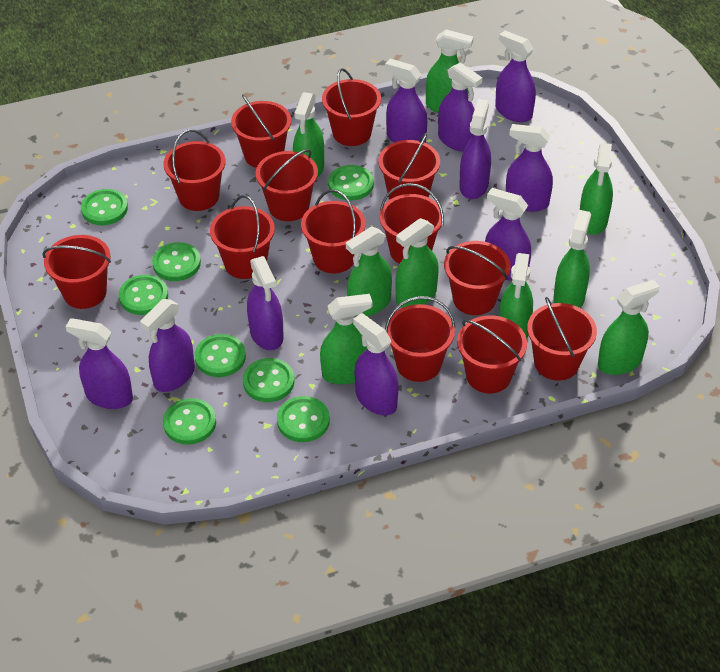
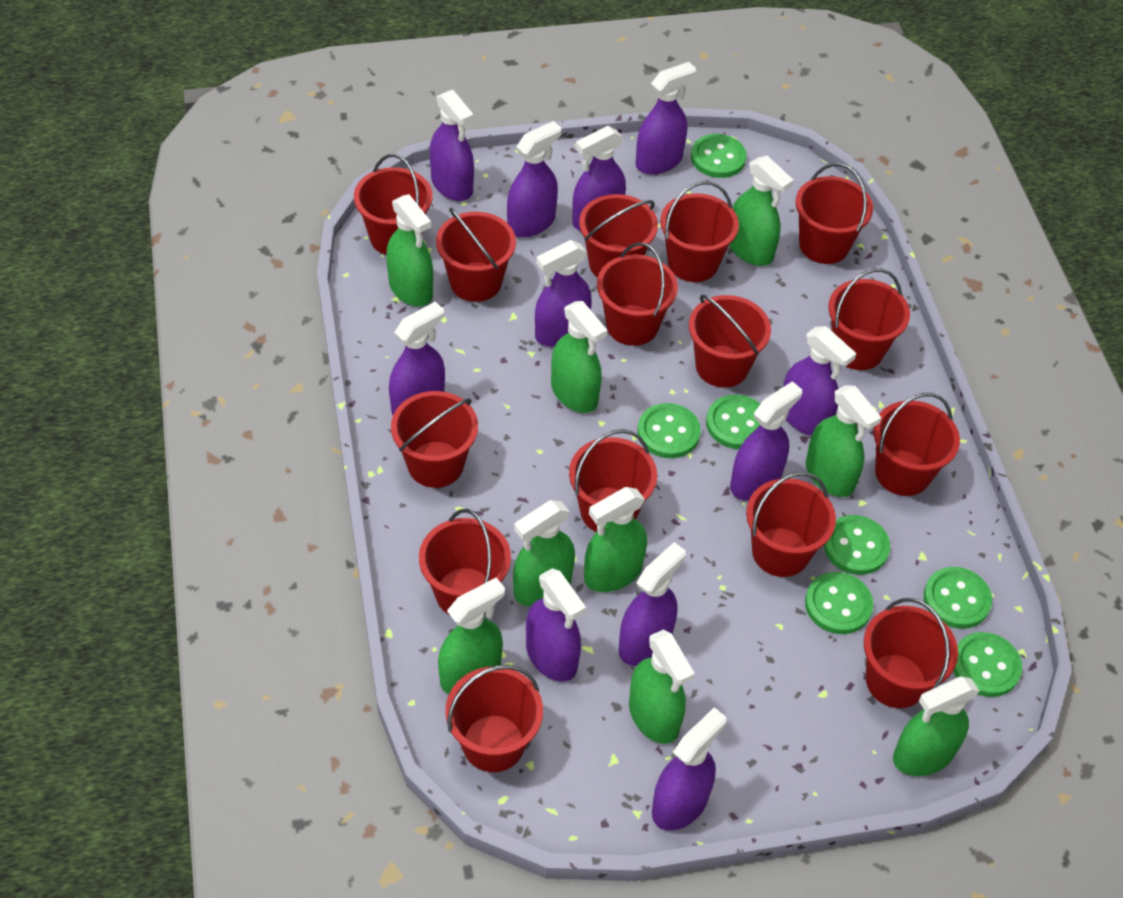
green button: 8 -> 7
purple spray bottle: 10 -> 11
red bucket: 13 -> 15

